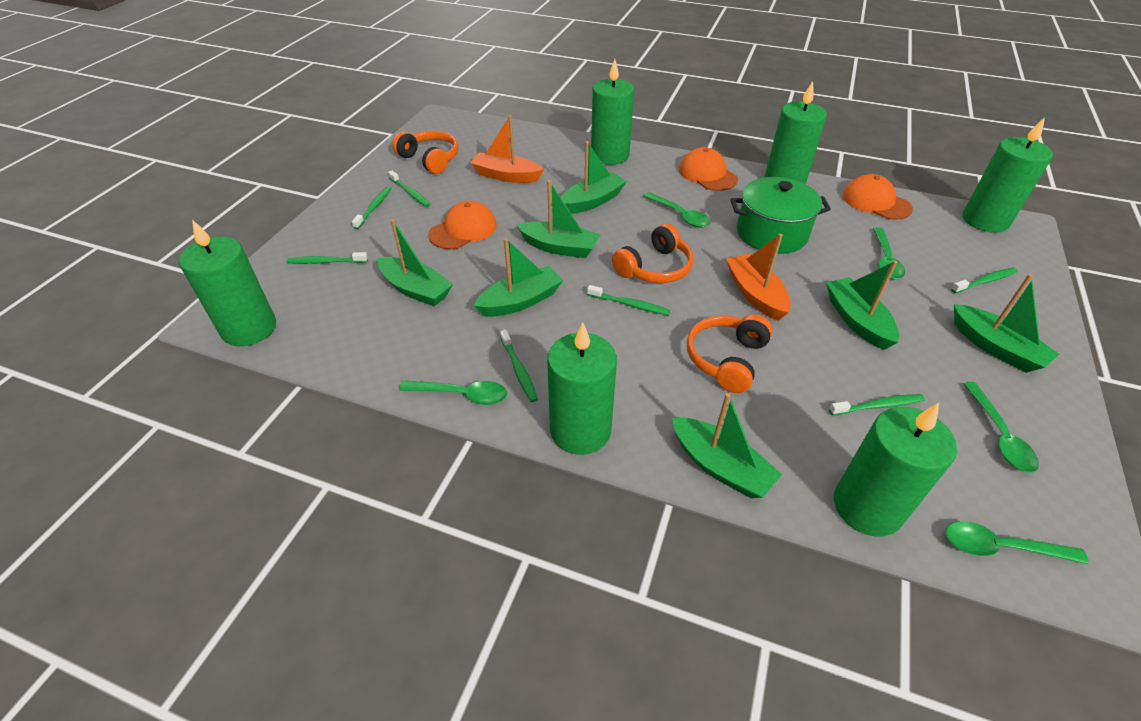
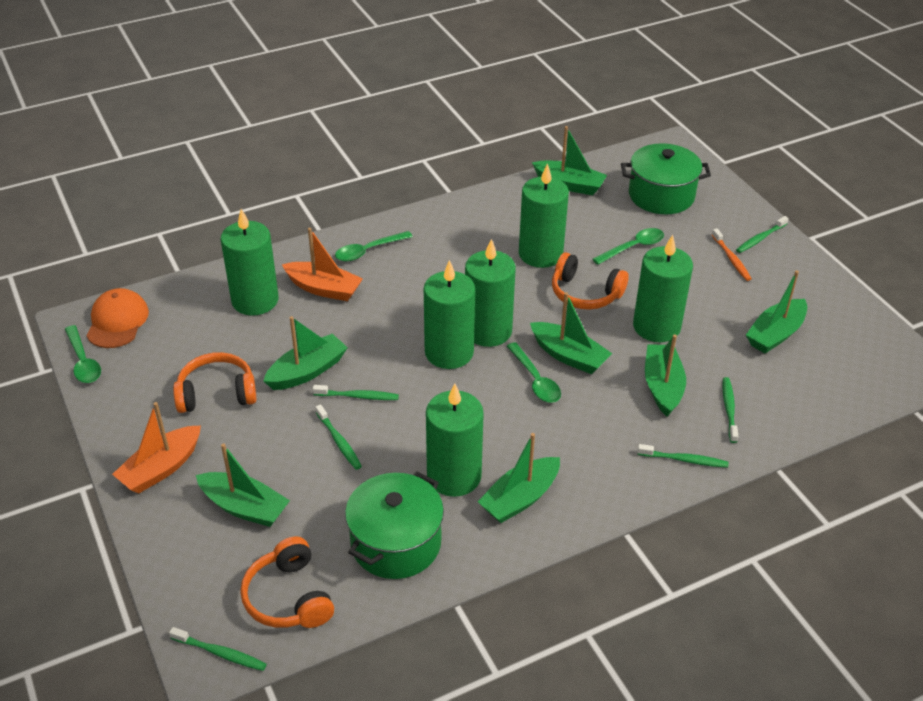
green pot: 1 -> 2
green spoon: 5 -> 4
green toothbrush: 7 -> 6
orange cap: 3 -> 1
orange toothbrush: 0 -> 1

